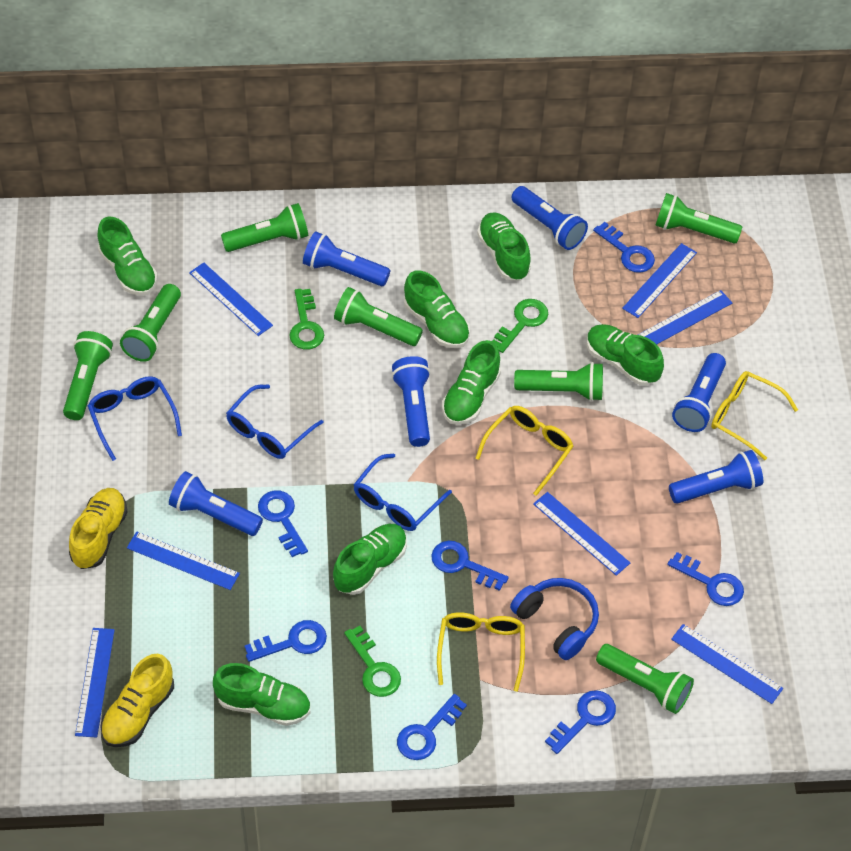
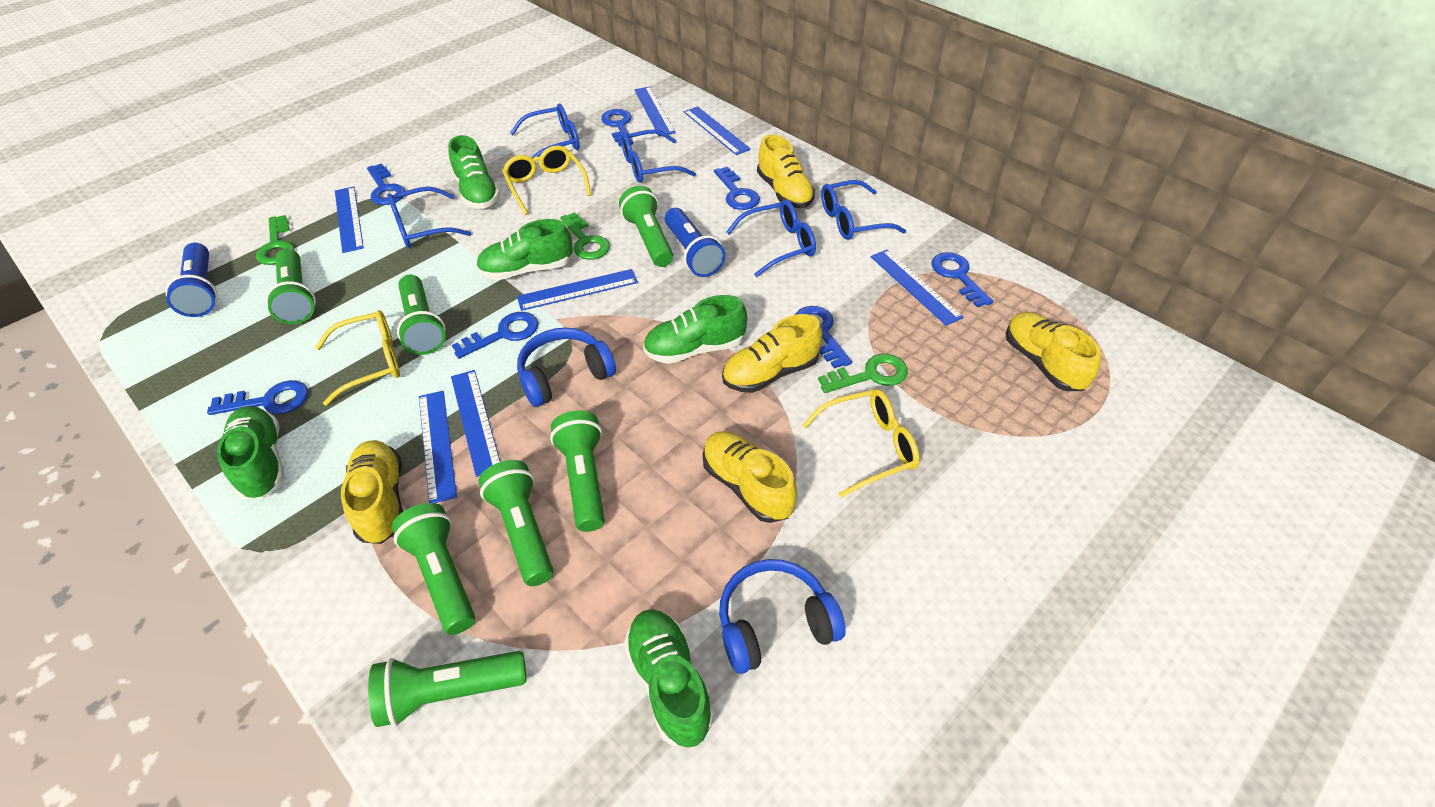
blue flashlight: 6 -> 2
blue glasses: 3 -> 5
blue headphones: 1 -> 2
green shoe: 7 -> 5
yellow shoe: 2 -> 5

